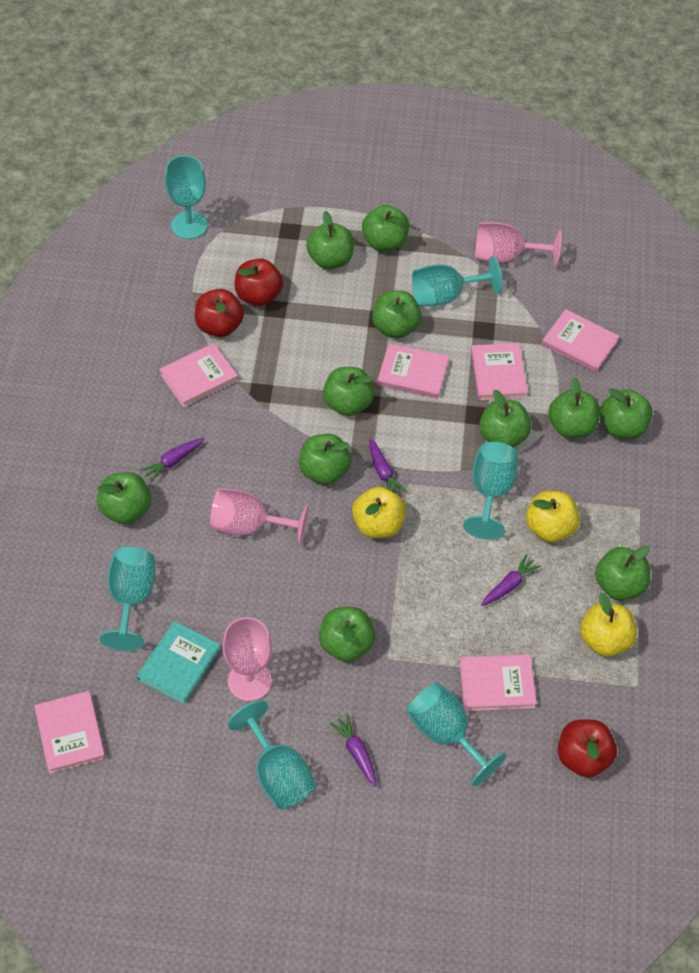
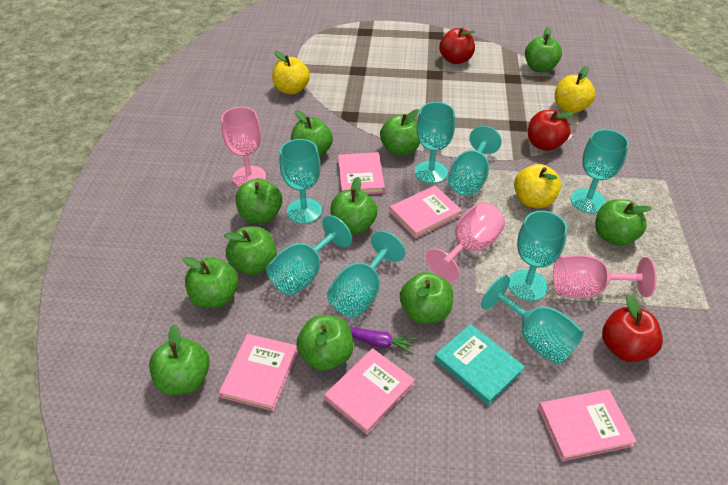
pink book: 6 -> 5
purple carrot: 4 -> 1
turquoise goblet: 6 -> 8

